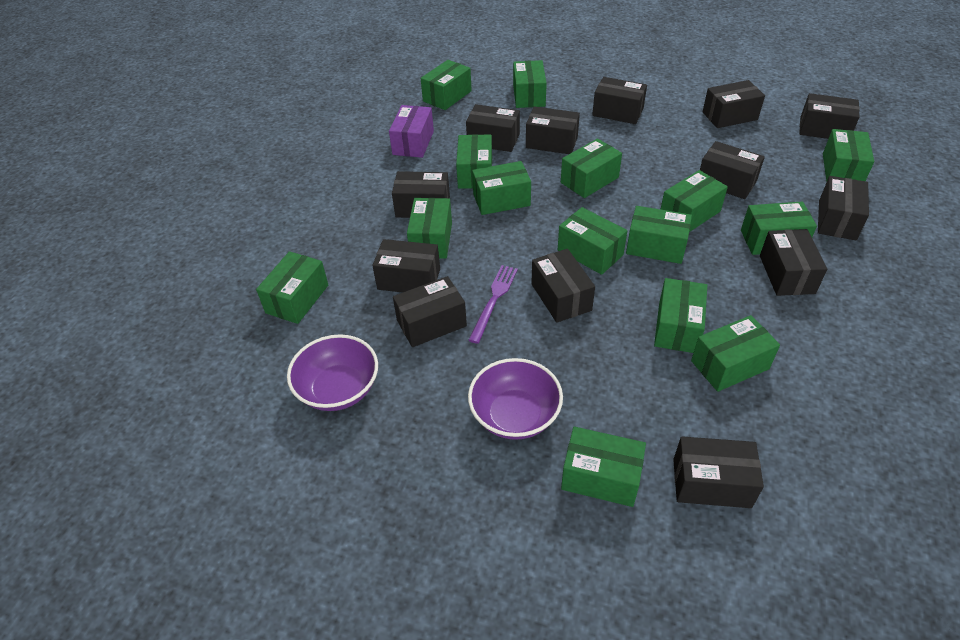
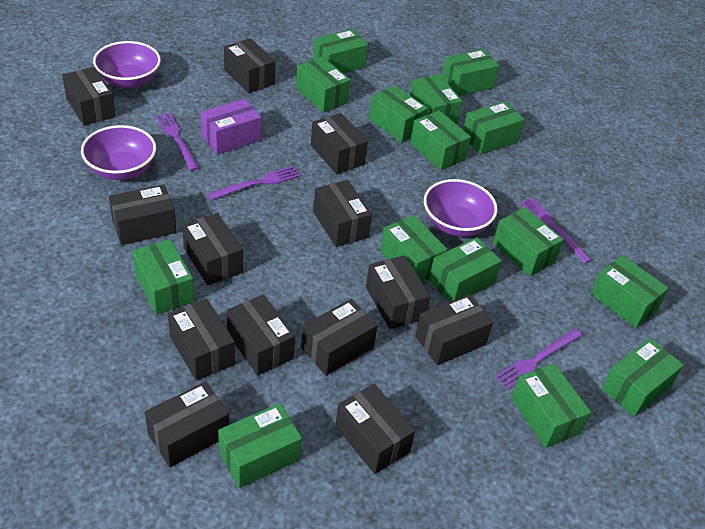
purple bowl: 2 -> 3
purple fork: 1 -> 4

